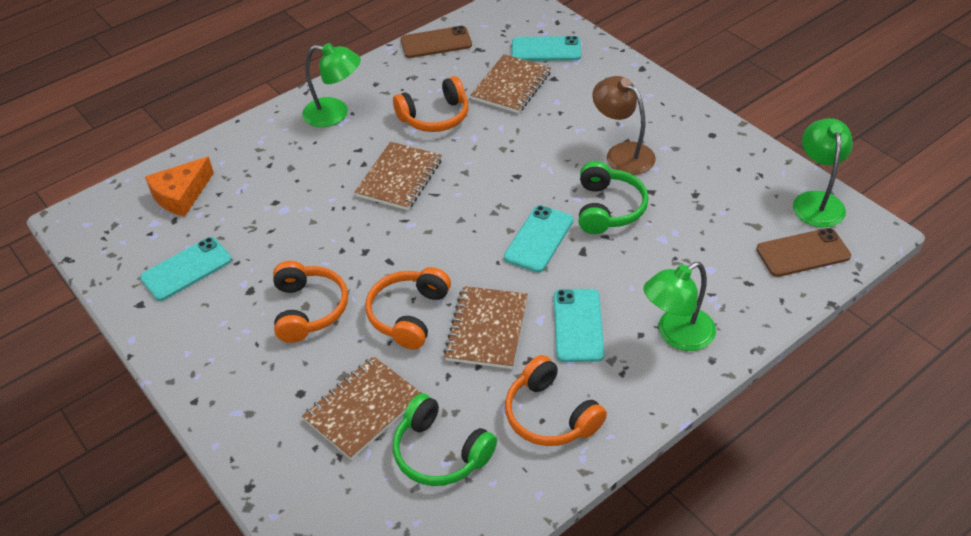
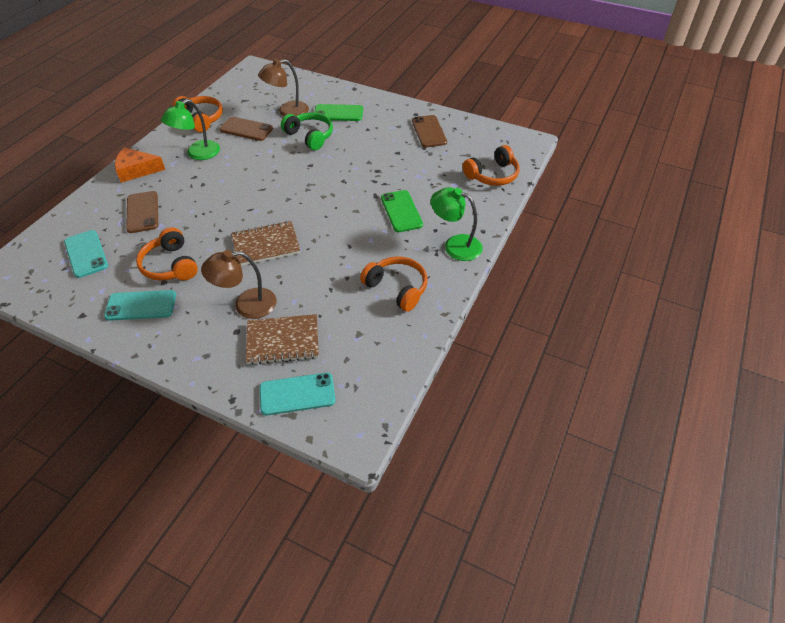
brown lamp: 1 -> 2
brown notebook: 4 -> 2
brown phone: 2 -> 3
green headphones: 2 -> 1
green lamp: 3 -> 2
green phone: 0 -> 2
turquoise phone: 4 -> 3

